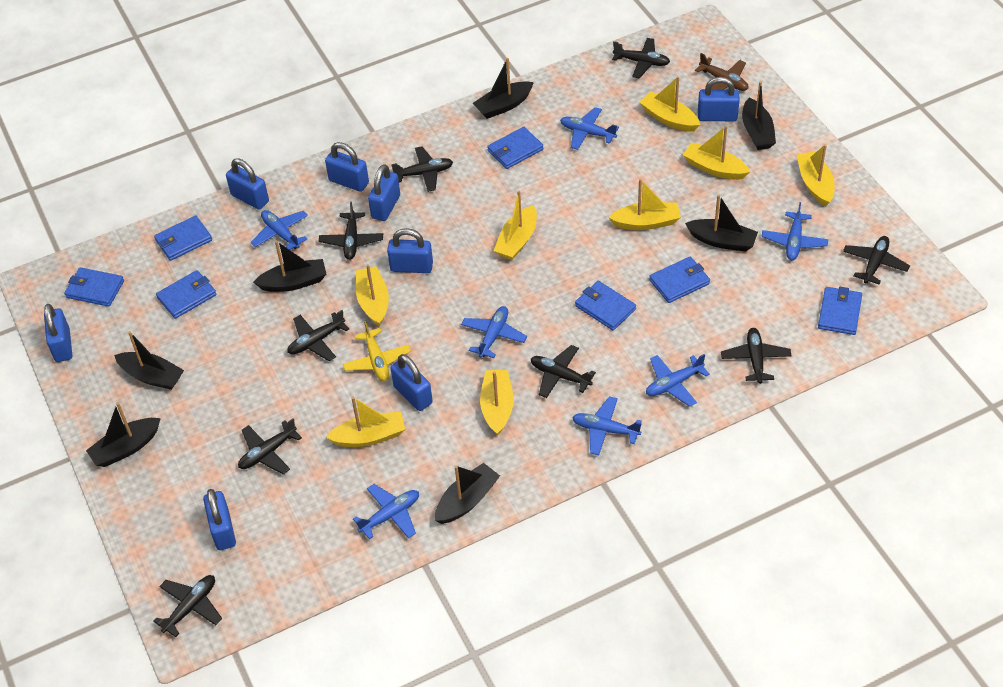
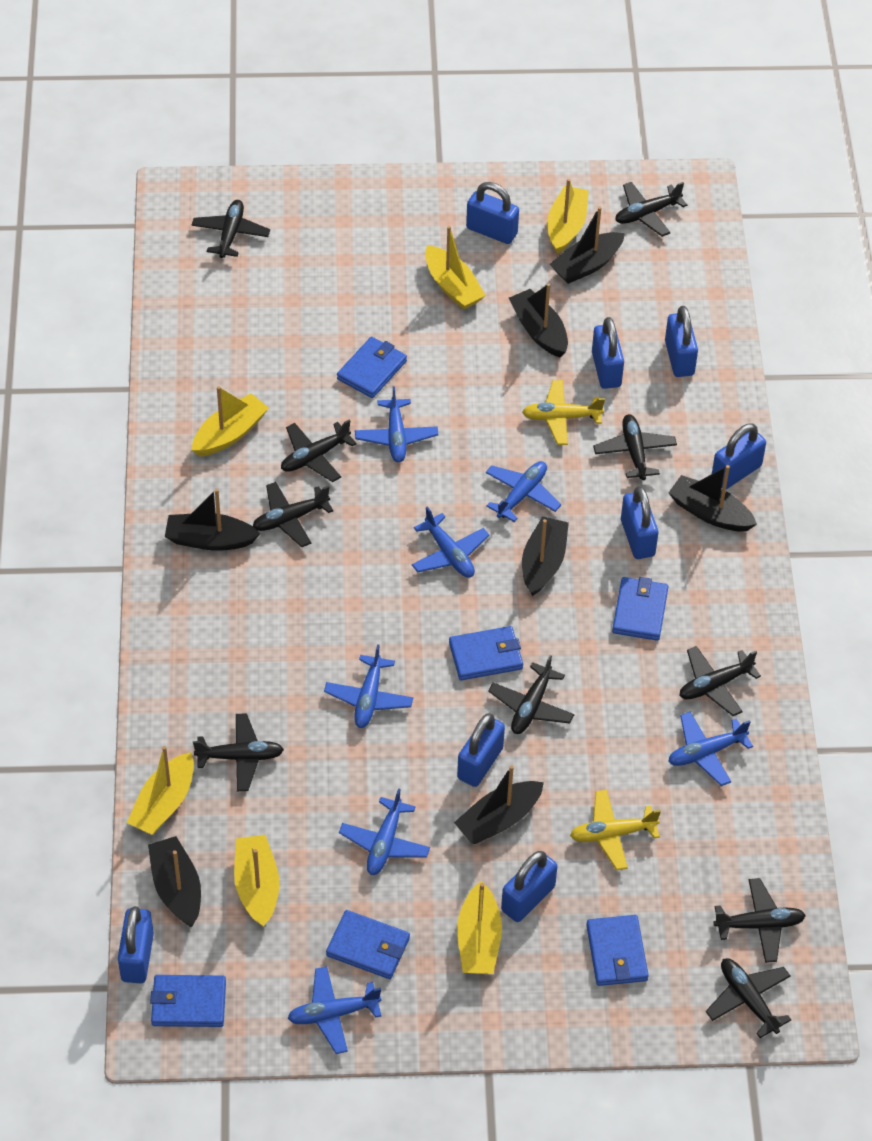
black plane: 9 -> 10
blue wallet: 7 -> 6
brown plane: 1 -> 0
yellow boat: 8 -> 6
yellow plane: 1 -> 2

